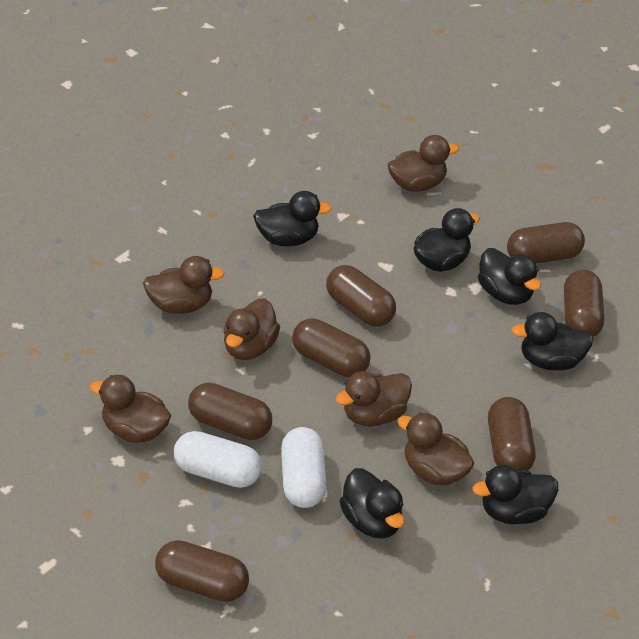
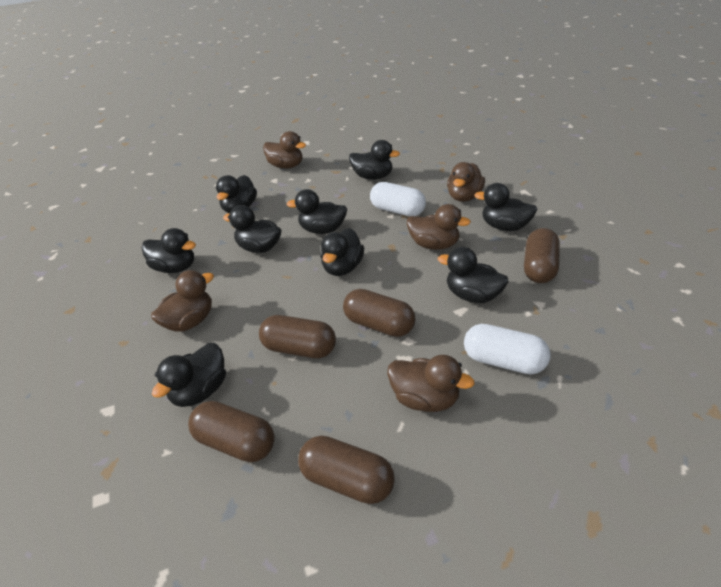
black duck: 6 -> 9
brown capsule: 7 -> 5
brown duck: 6 -> 5

